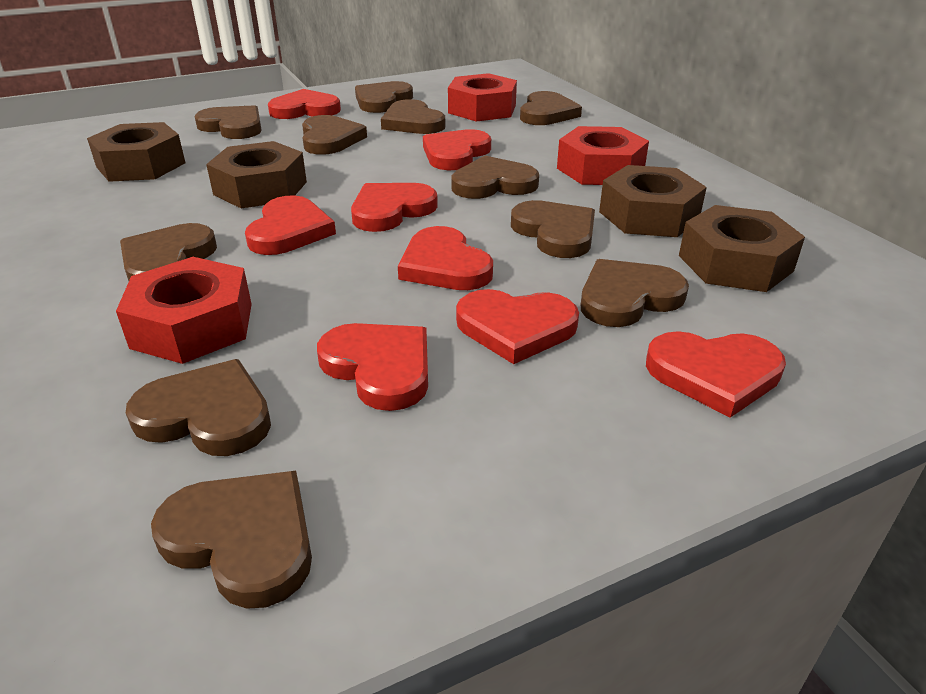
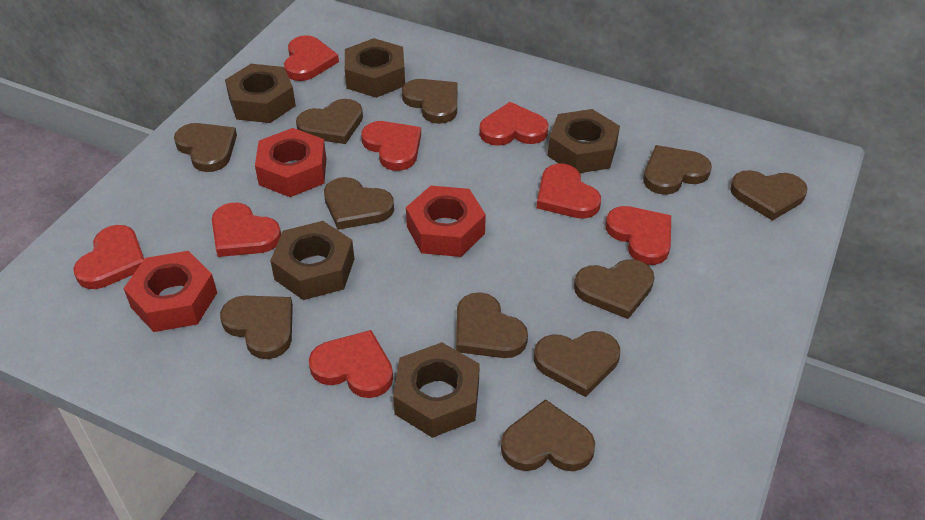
brown nut: 4 -> 5

